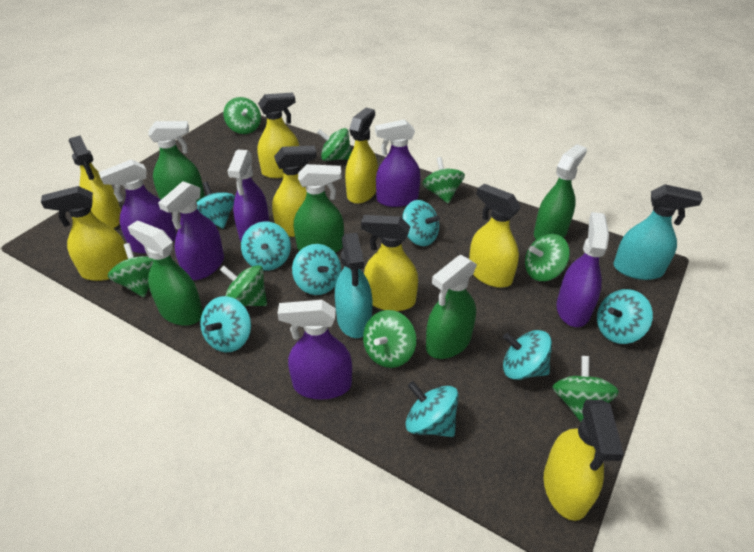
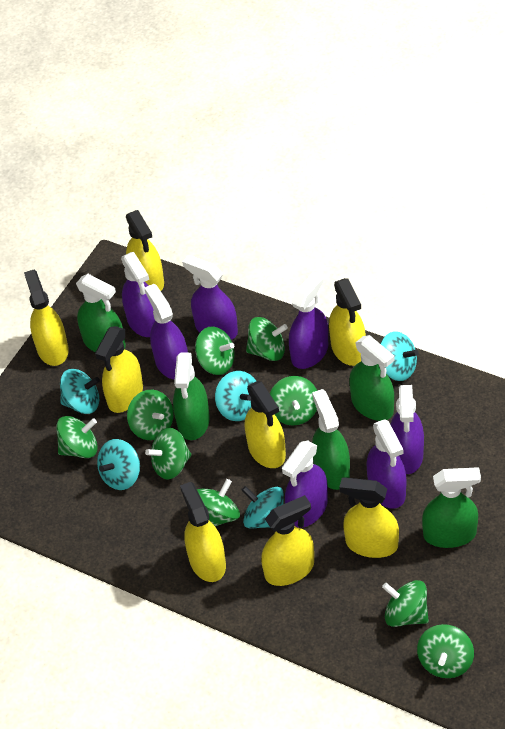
green spinning top: 8 -> 9
purple spray bottle: 6 -> 7
turquoise spinning top: 8 -> 5
turquoise spray bottle: 2 -> 0

